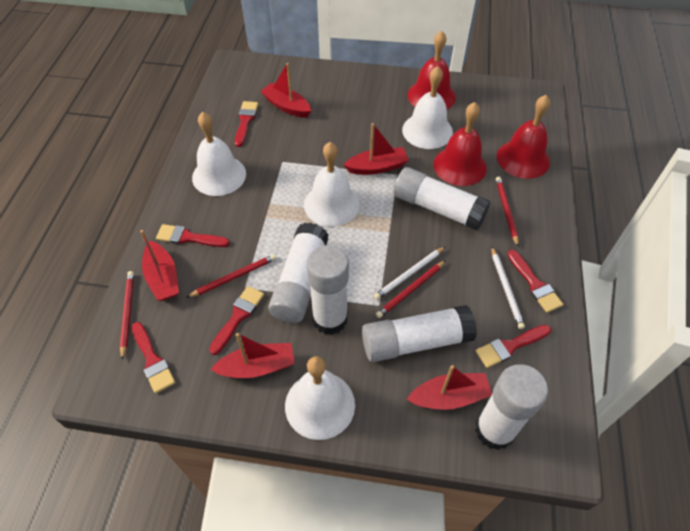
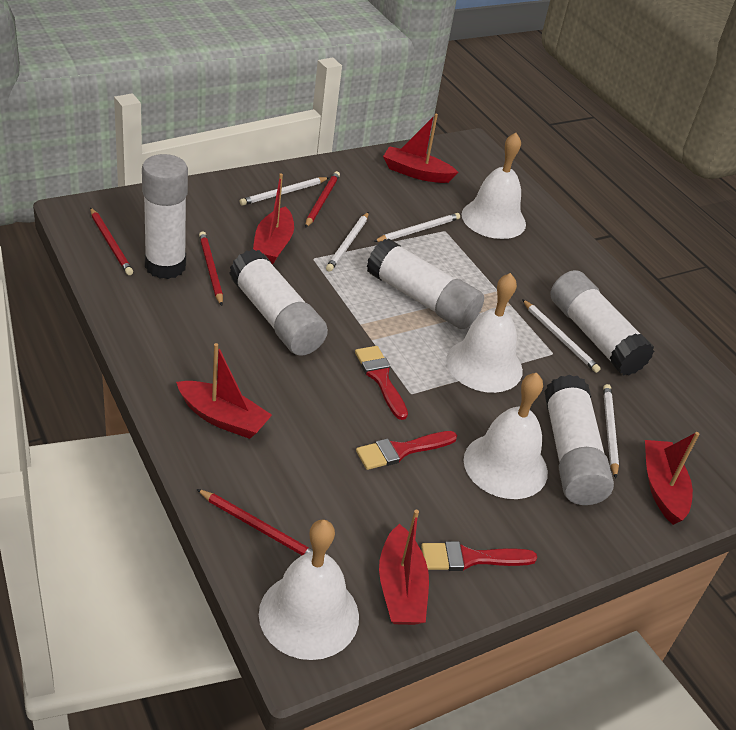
red bell: 3 -> 0
red brush: 6 -> 3
white pencil: 2 -> 5

